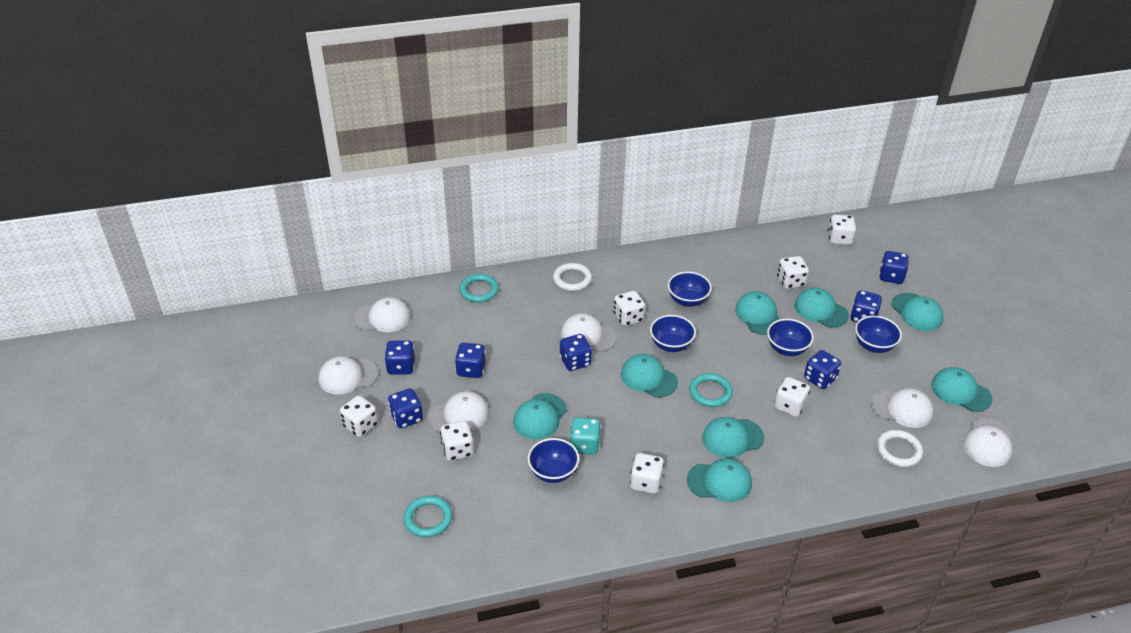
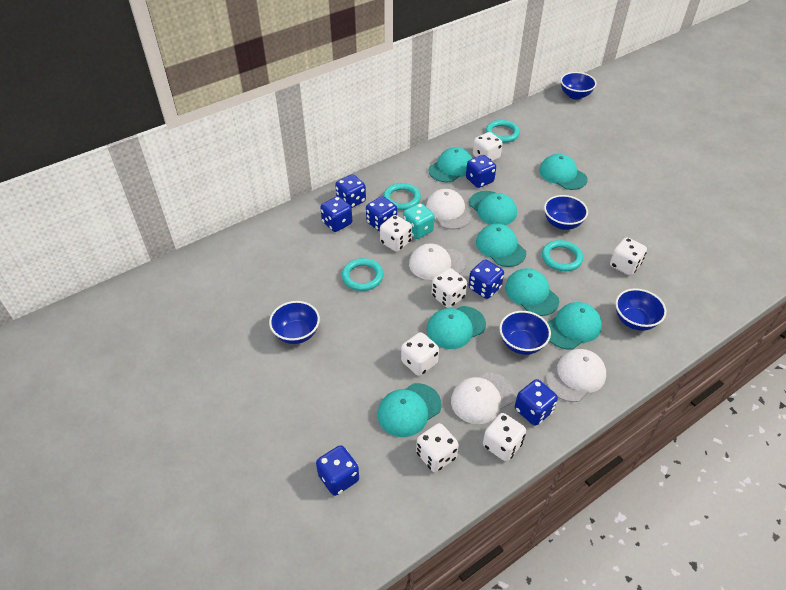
turquoise ring: 3 -> 4
white cap: 6 -> 4
white ring: 2 -> 0

